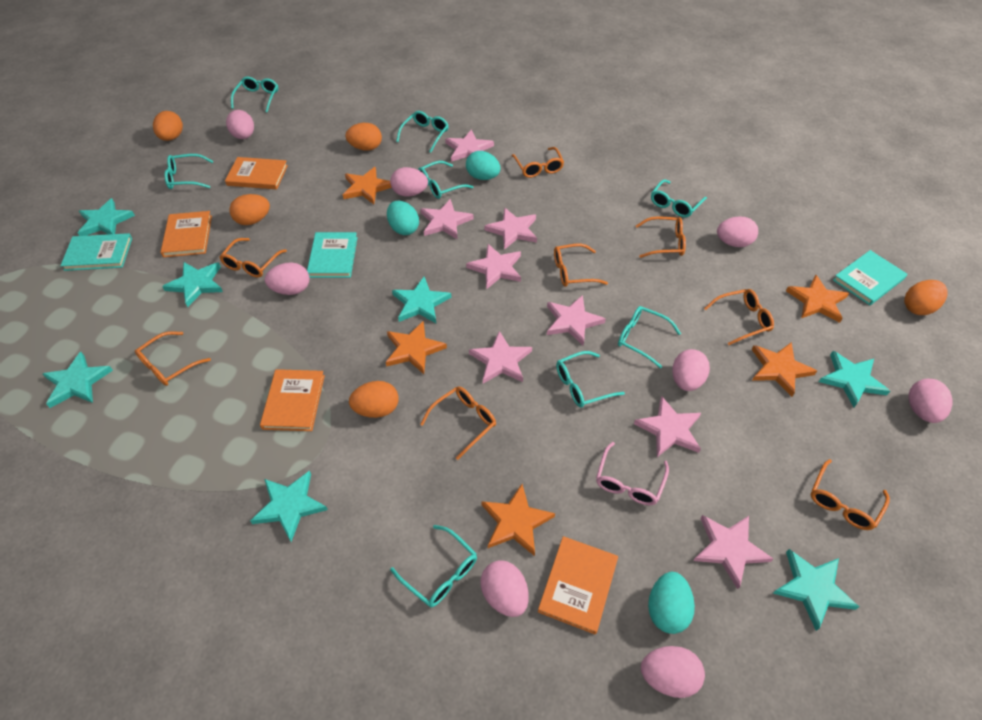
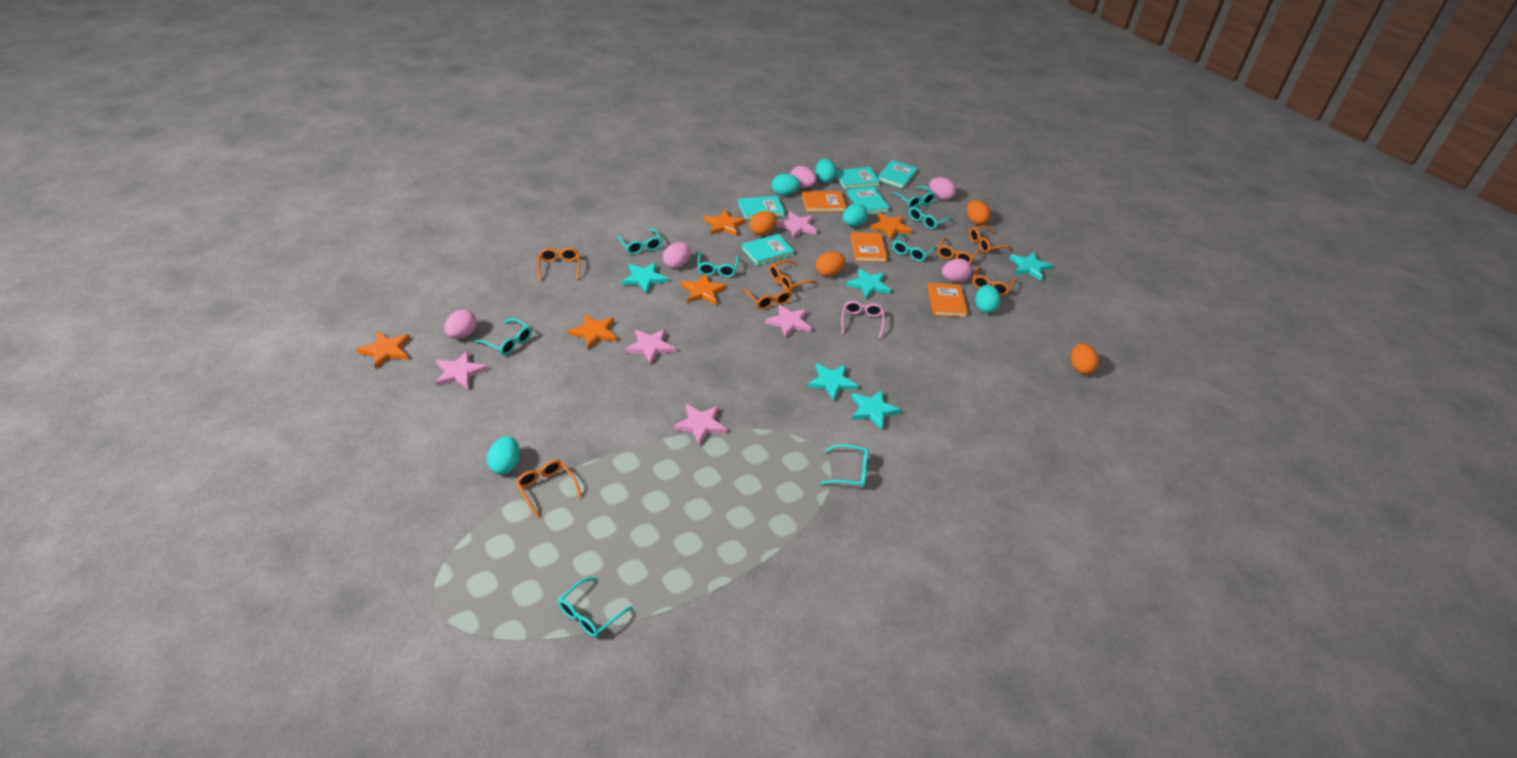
orange book: 4 -> 3
orange egg: 5 -> 4
orange glasses: 8 -> 7
pink egg: 8 -> 5
pink star: 8 -> 5
turquoise book: 3 -> 5
turquoise egg: 3 -> 5
turquoise star: 7 -> 5

